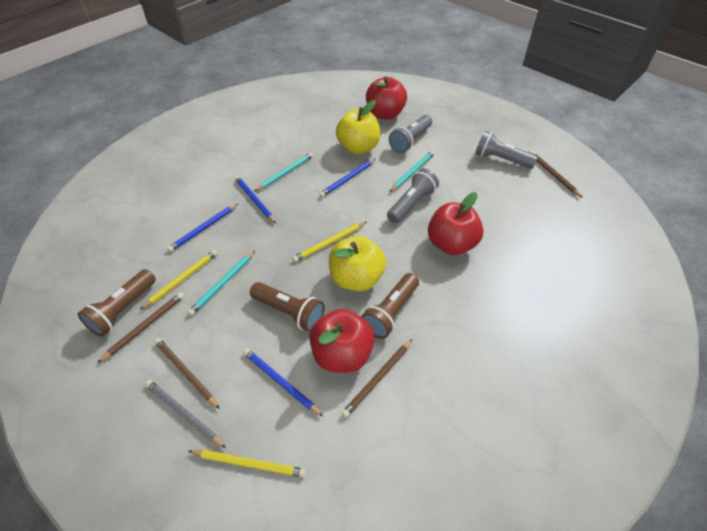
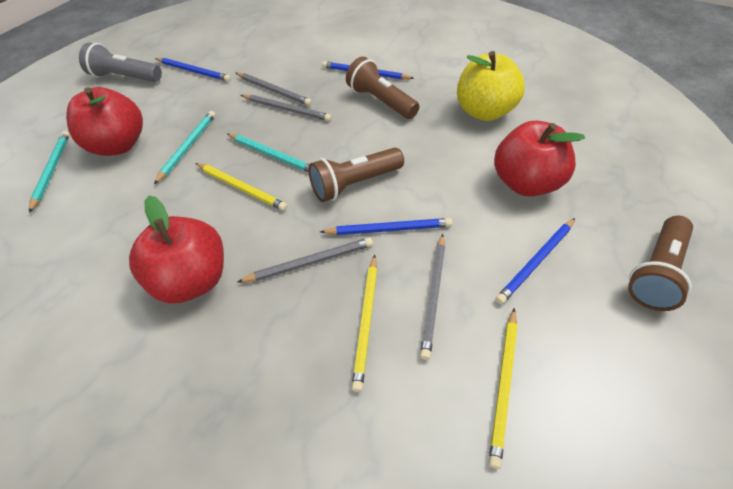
brown pencil: 4 -> 0
grey flashlight: 3 -> 1
grey pencil: 1 -> 4
yellow apple: 2 -> 1

